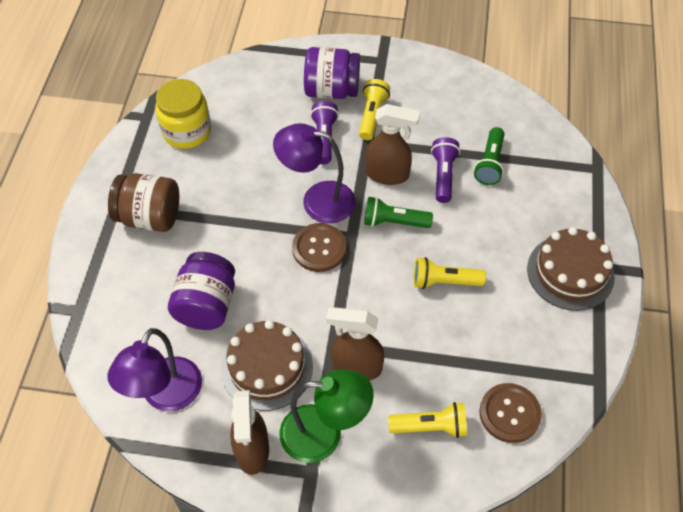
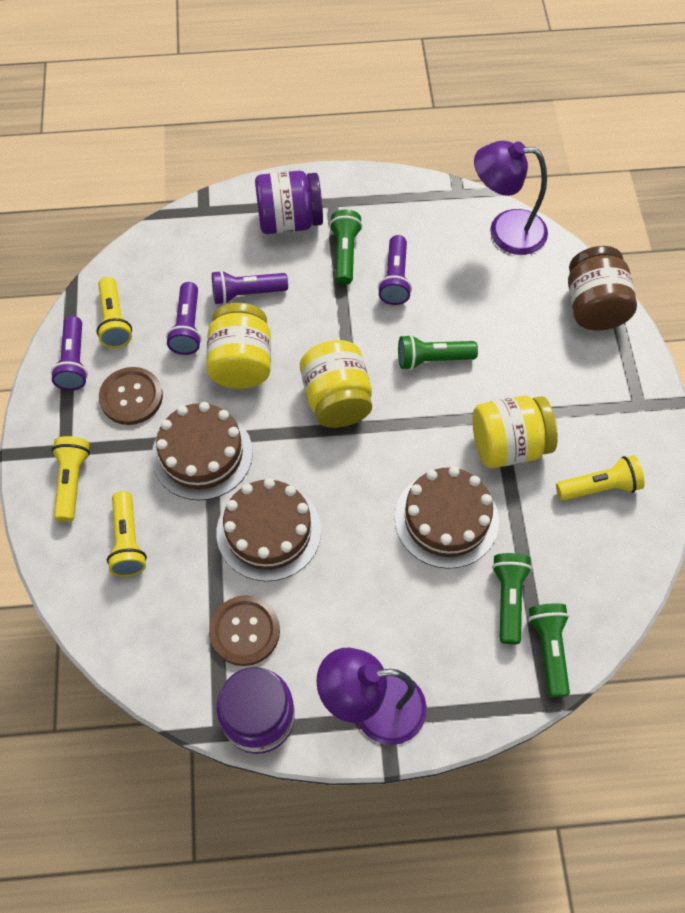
brown cake: 2 -> 3
brown spray bottle: 3 -> 0
green flashlight: 2 -> 4
green lamp: 1 -> 0
purple flashlight: 2 -> 4
yellow flashlight: 3 -> 4
yellow jar: 1 -> 3

